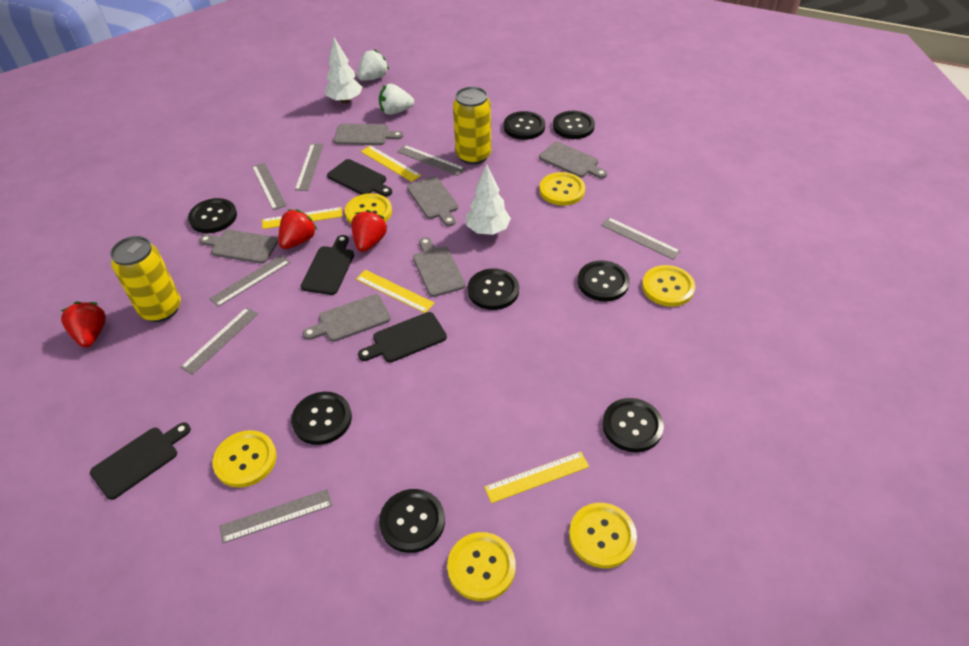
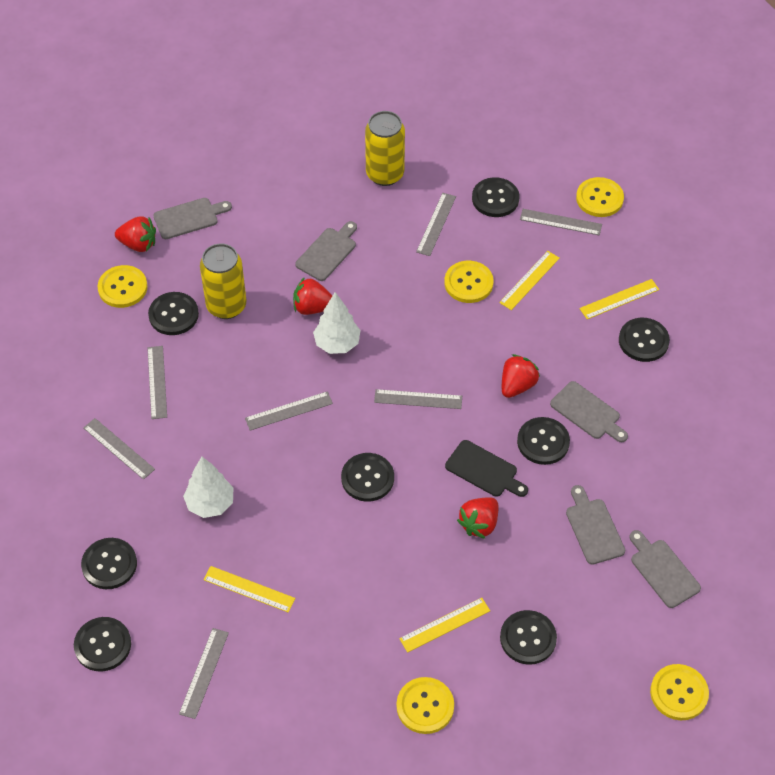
black cutting board: 4 -> 1
grey cutting board: 6 -> 5
red strawberry: 3 -> 4
white strawberry: 2 -> 0
yellow button: 6 -> 5

